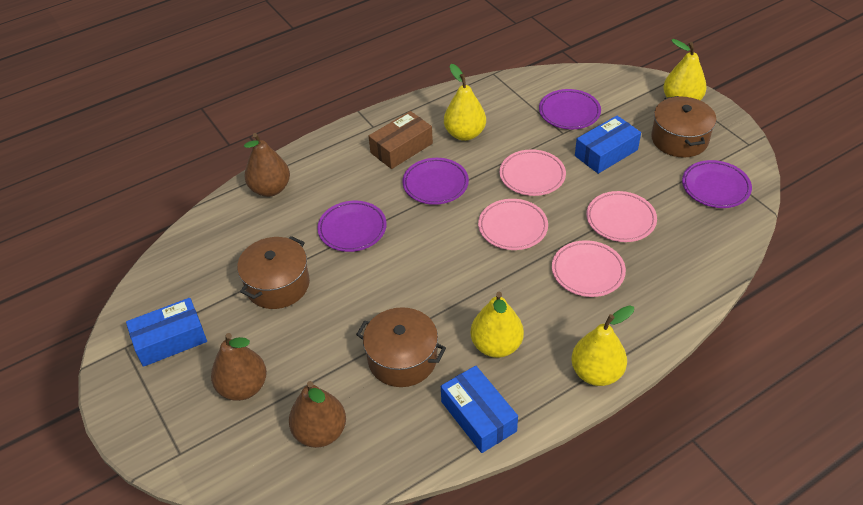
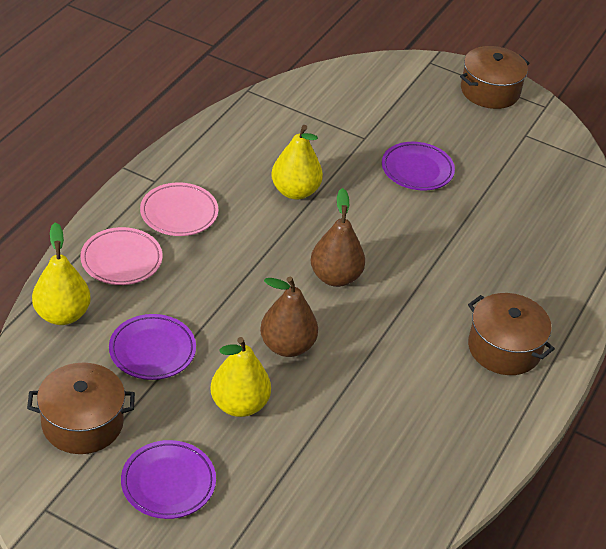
blue box: 3 -> 0
brown box: 1 -> 0
brown pear: 3 -> 2
pink plate: 4 -> 2
purple plate: 4 -> 3
yellow pear: 4 -> 3

